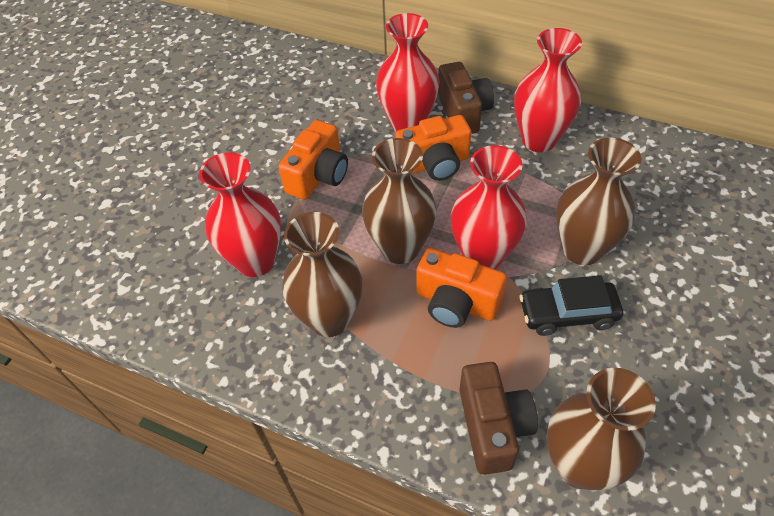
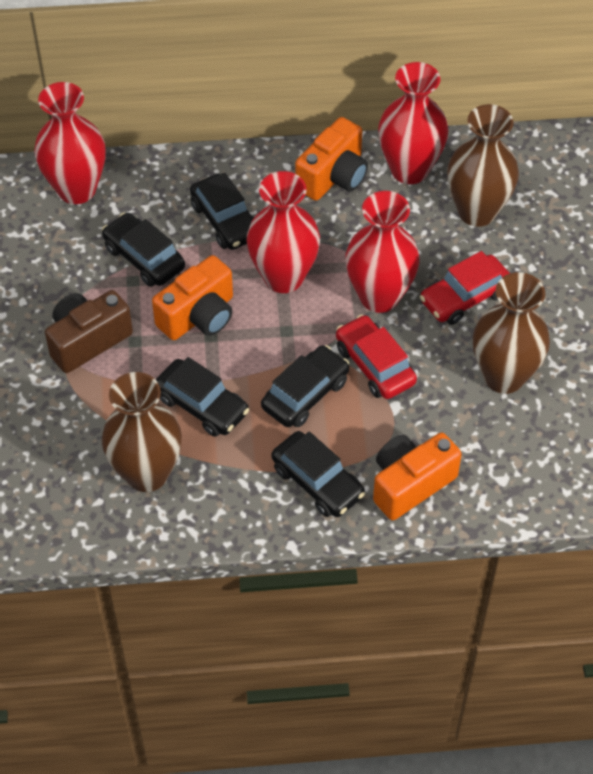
black car: 1 -> 5
brown camera: 2 -> 1
brown vase: 4 -> 3
red car: 0 -> 2

